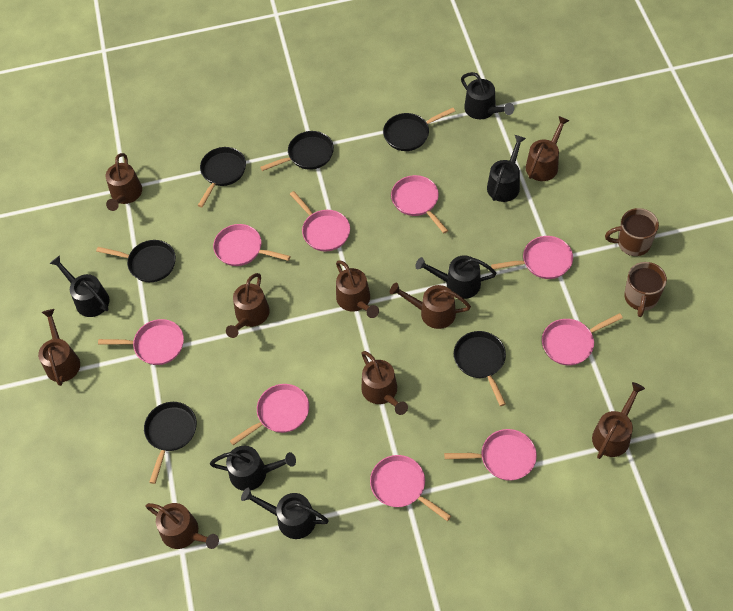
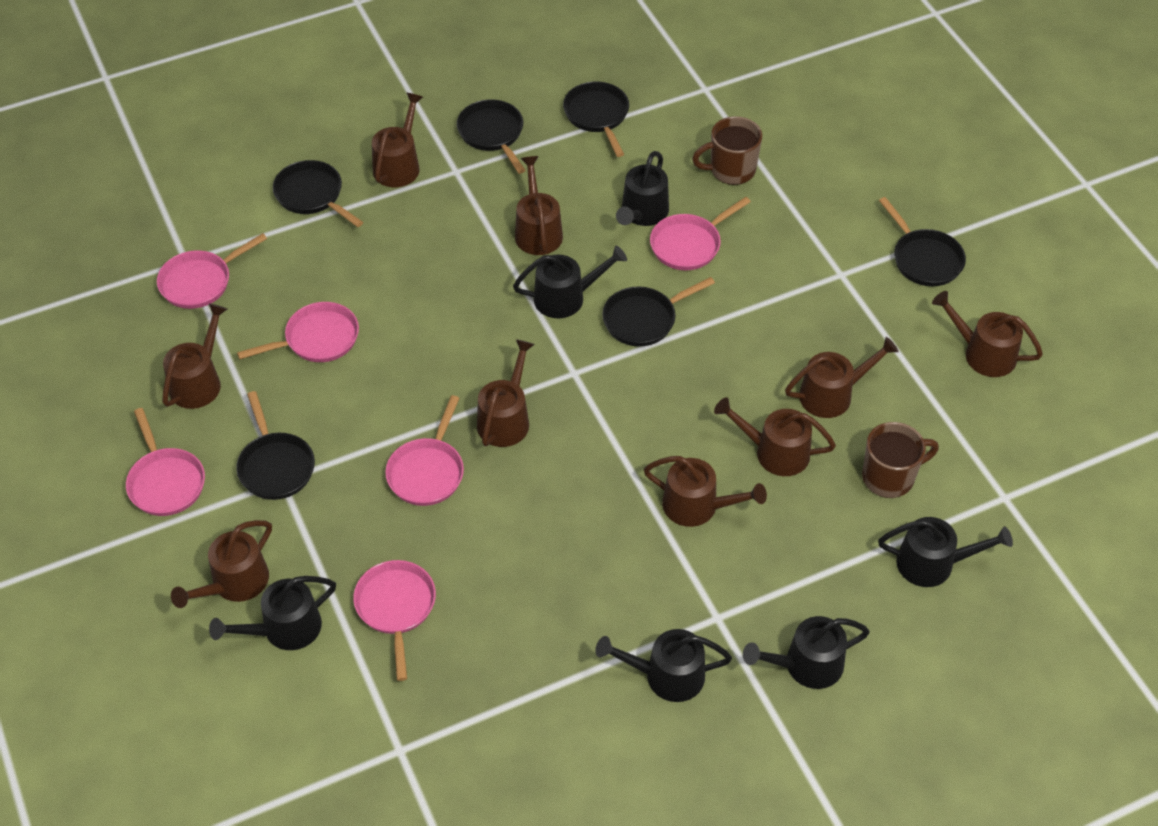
pink pan: 9 -> 6

